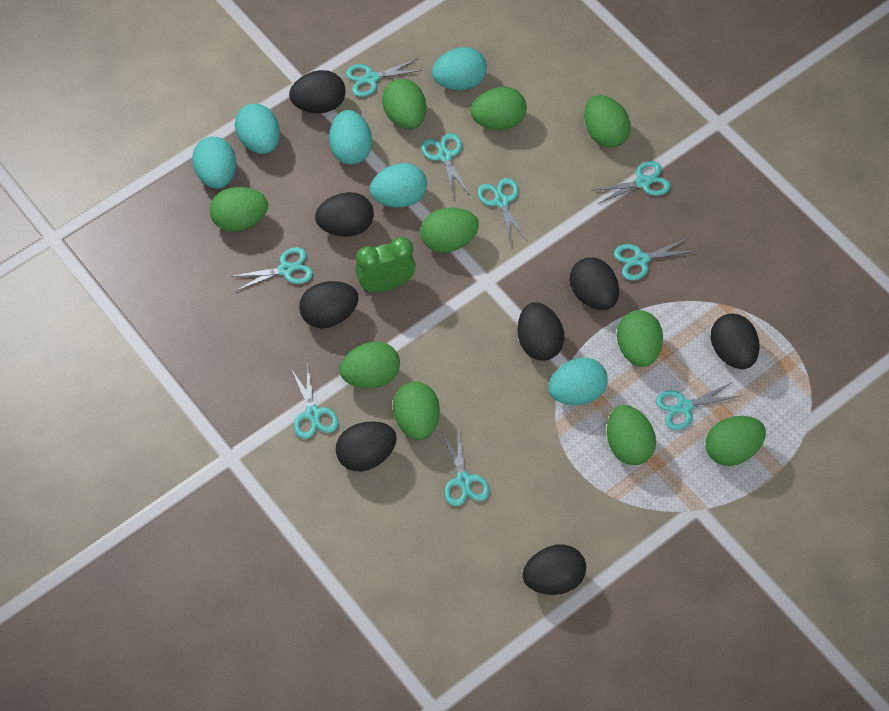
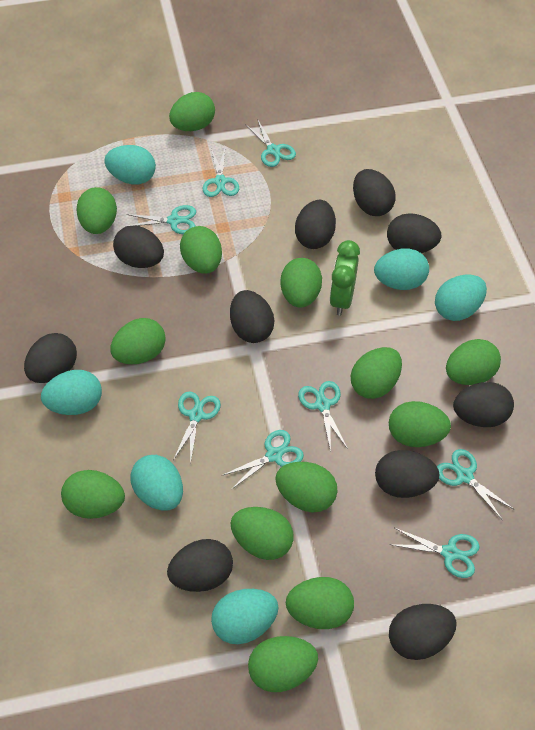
black egg: 8 -> 10
green egg: 10 -> 13
turquoise scissors: 9 -> 8

